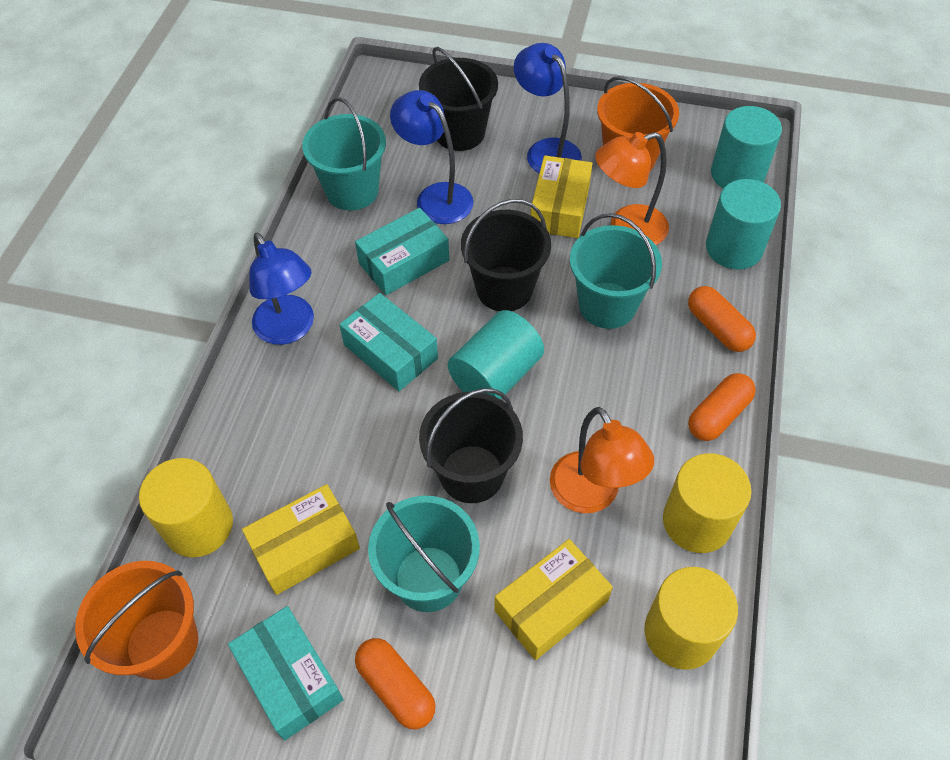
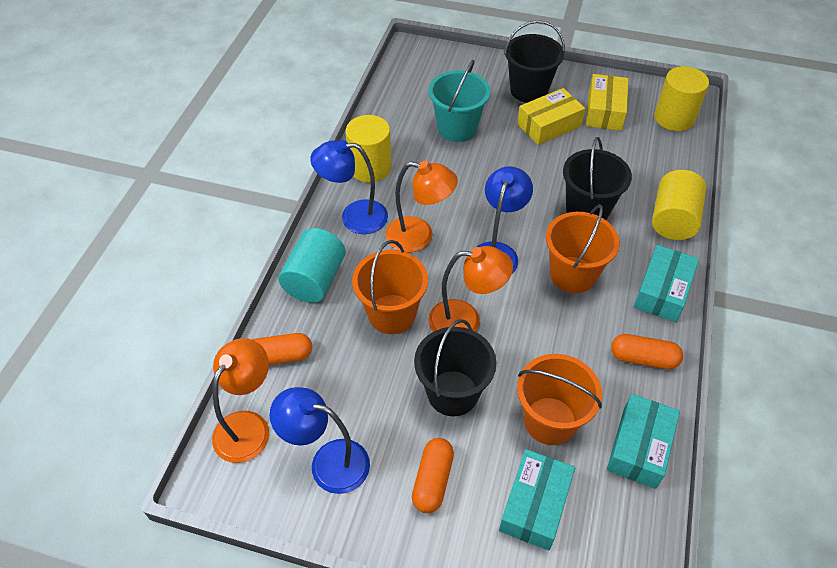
orange bucket: 2 -> 3
orange lamp: 2 -> 3
turquoise bucket: 3 -> 1
turquoise cylinder: 3 -> 1
yellow box: 3 -> 2

